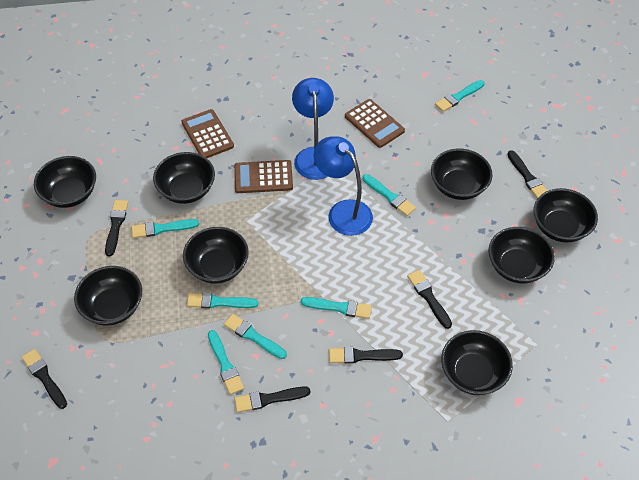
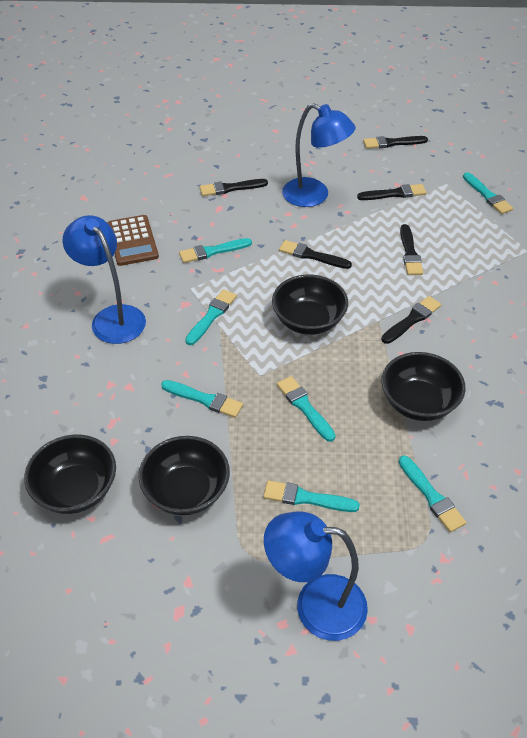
black bowl: 8 -> 4
blue lamp: 2 -> 3
brown calculator: 3 -> 1

